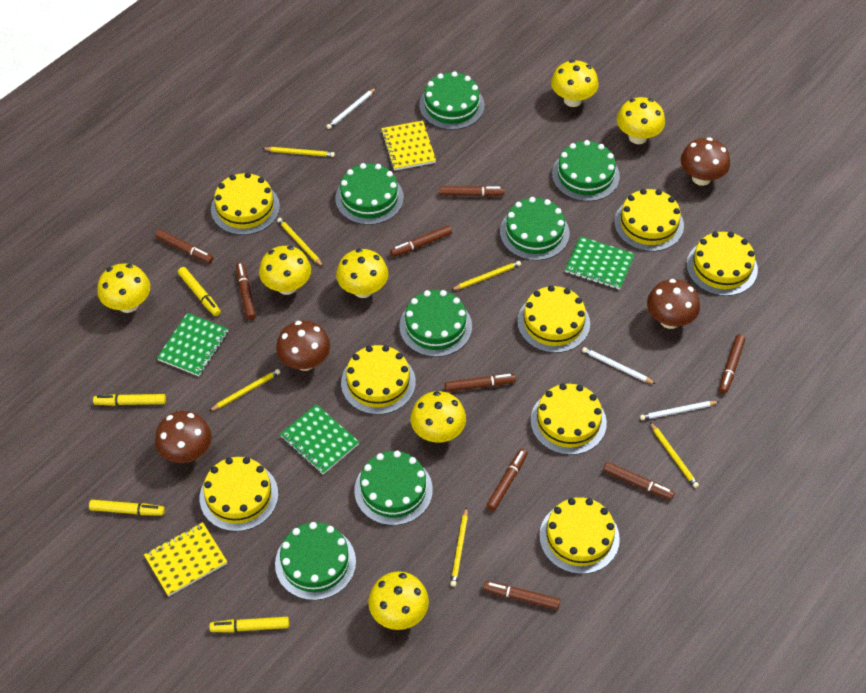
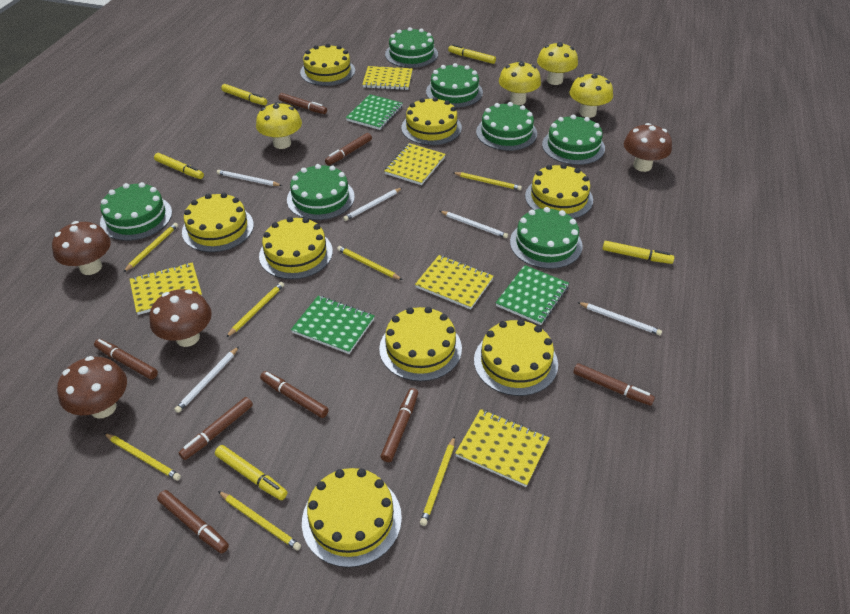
brown marker: 9 -> 8
white pencil: 3 -> 5
yellow marker: 4 -> 5
yellow mushroom: 7 -> 4
yellow notebook: 2 -> 5
yellow pencil: 6 -> 7

